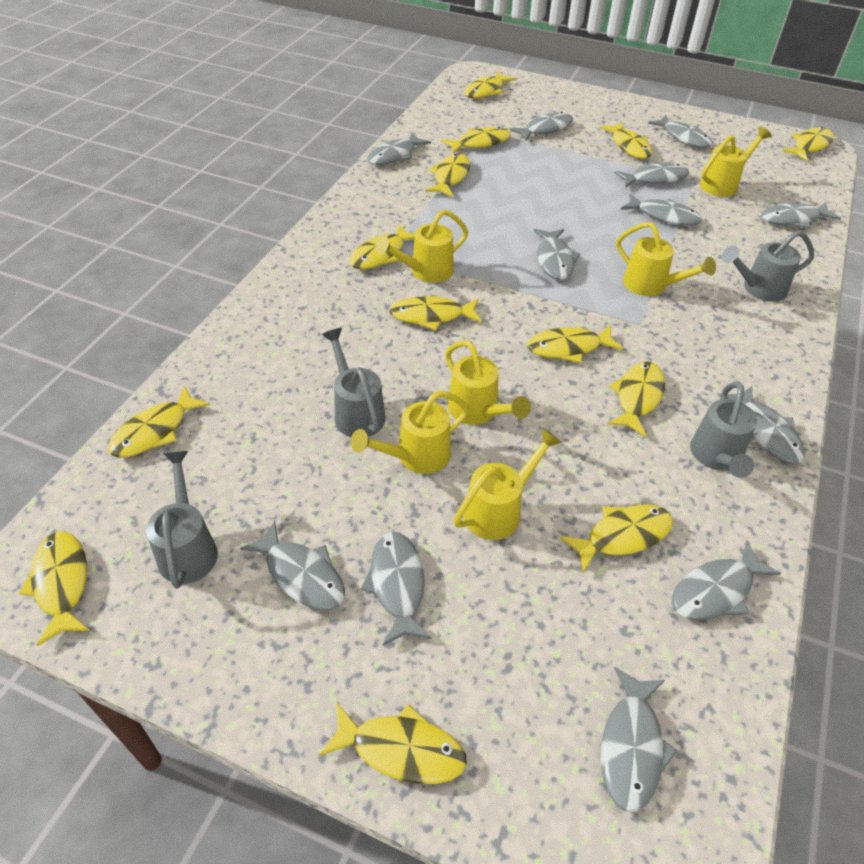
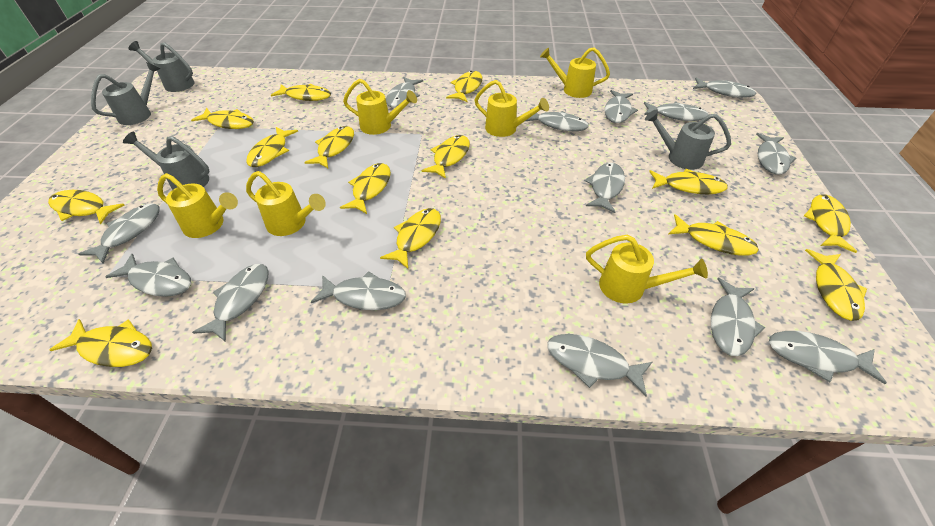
grey fish: 12 -> 14
yellow fish: 13 -> 14

